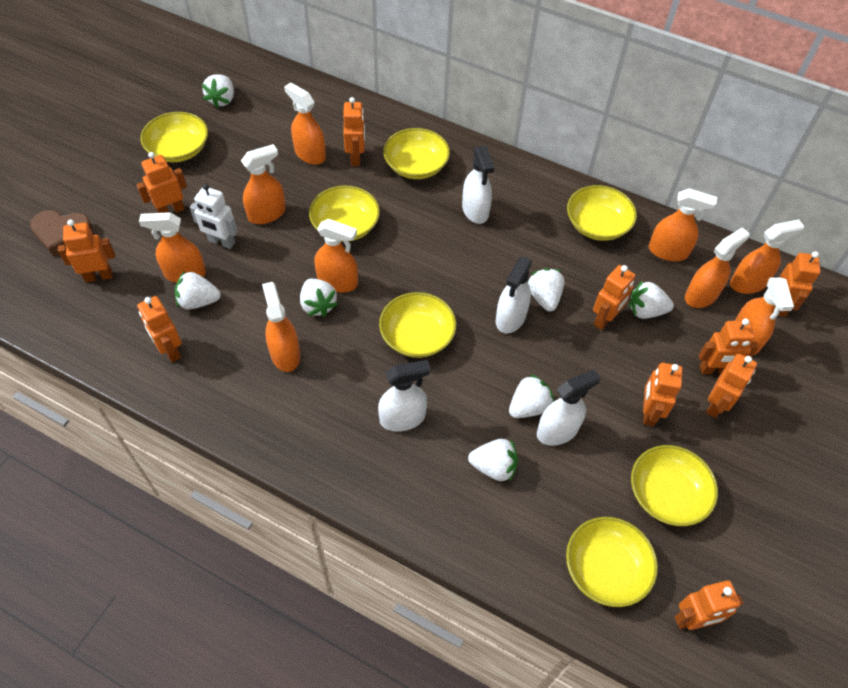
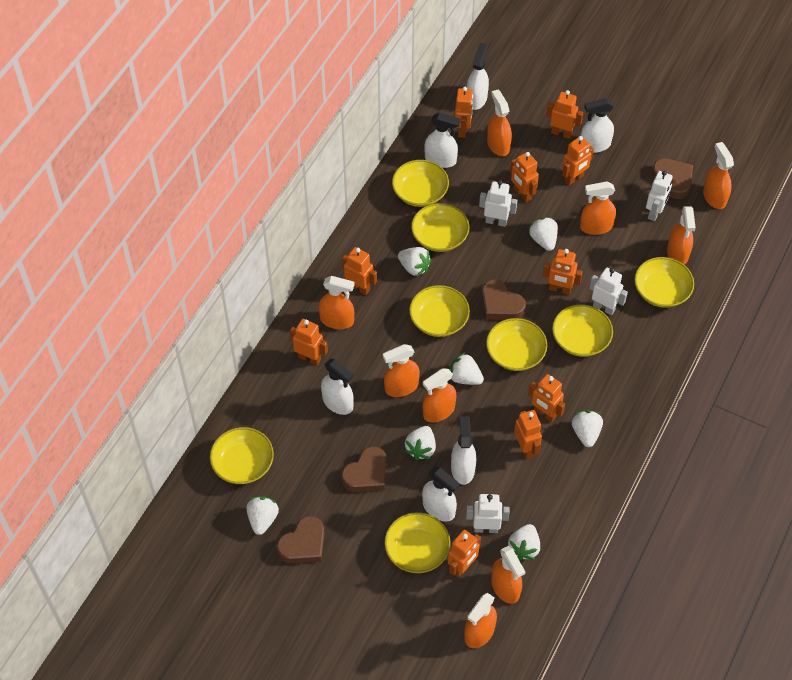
brown heart: 1 -> 4
white robot: 1 -> 4
white spray bottle: 4 -> 6
yellow bowl: 7 -> 8

